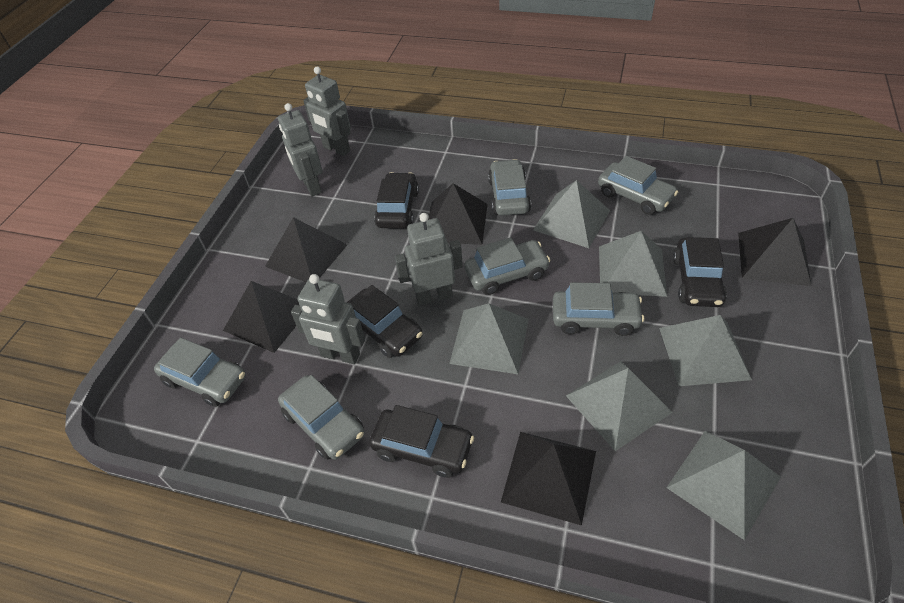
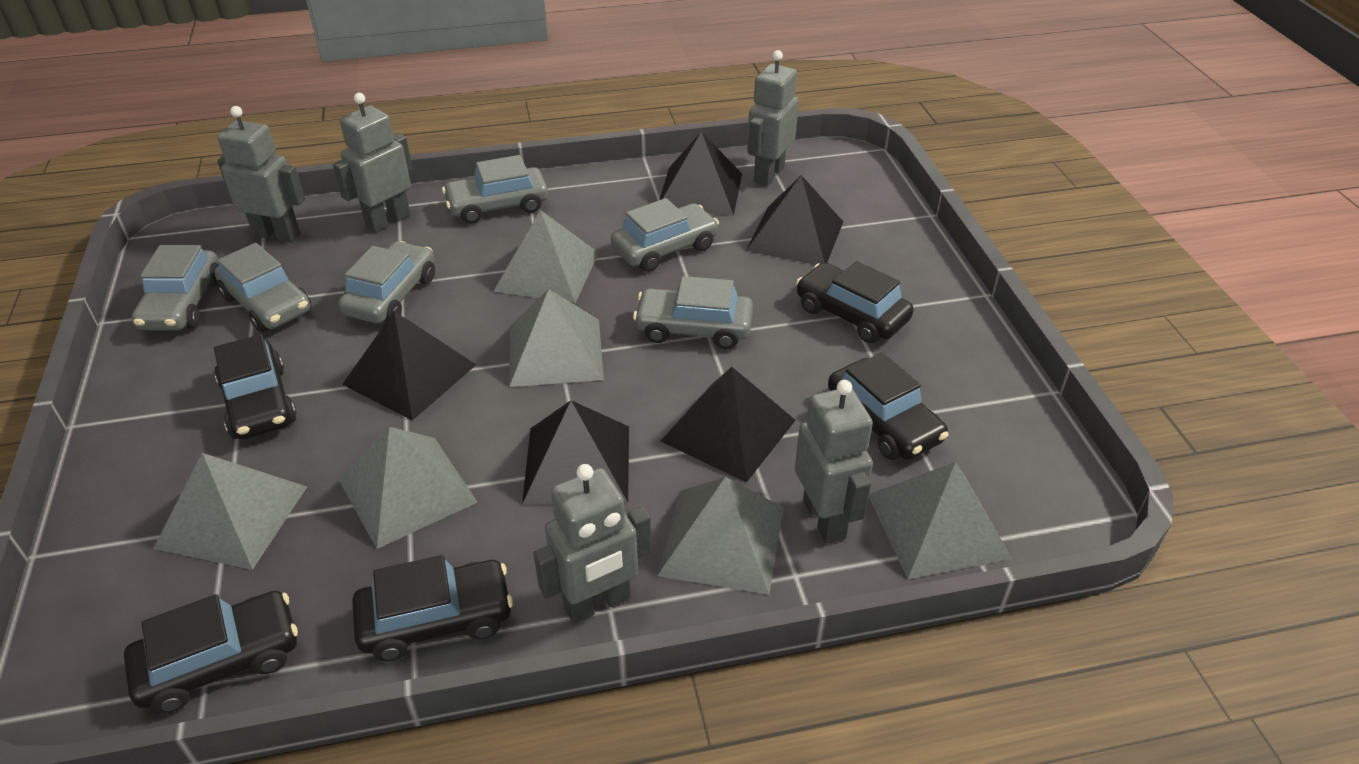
black car: 4 -> 5
grey robot: 4 -> 5

